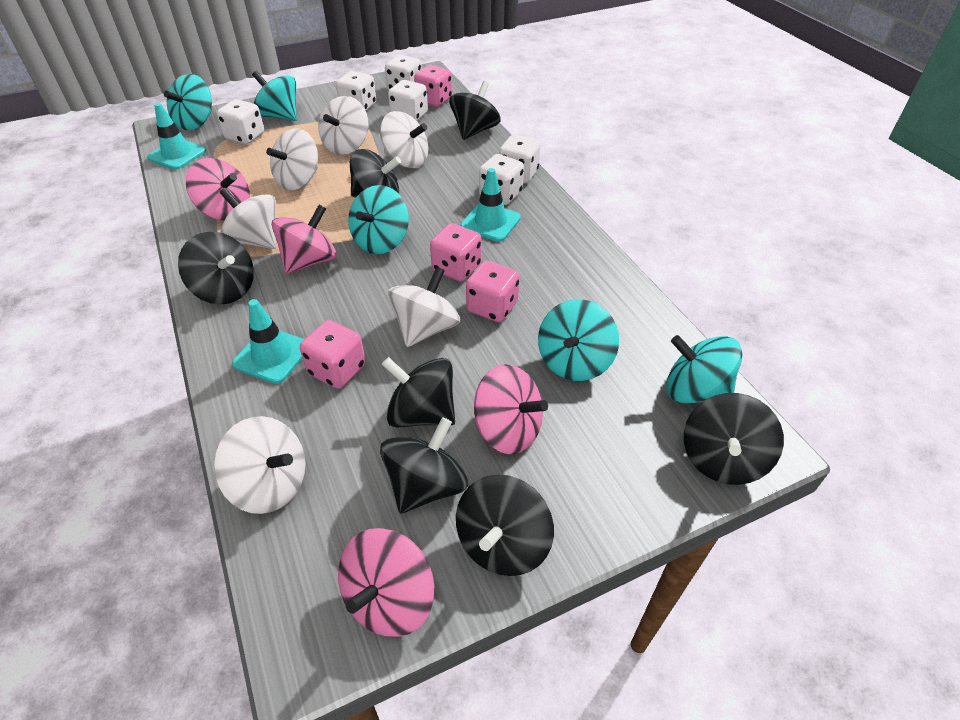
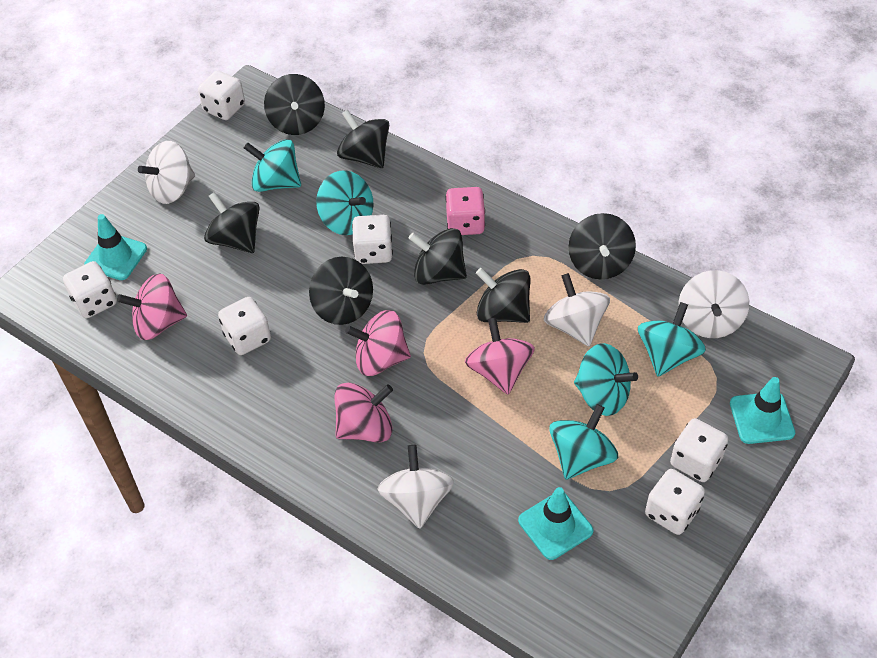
pink dice: 4 -> 1
white spinning top: 6 -> 4

